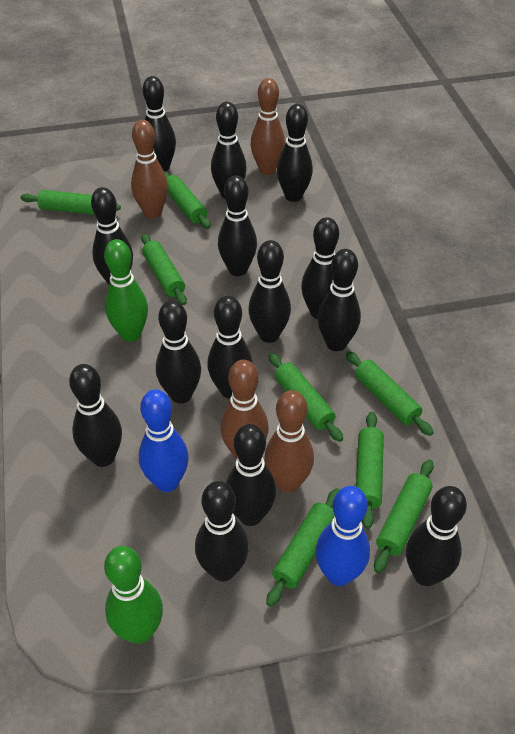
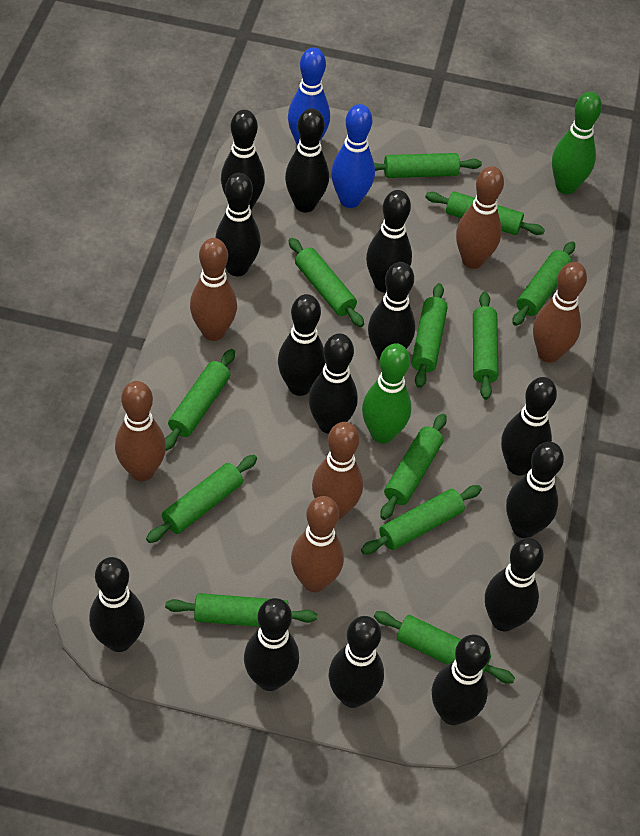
brown bowling pin: 4 -> 6
green rolling pin: 8 -> 12

